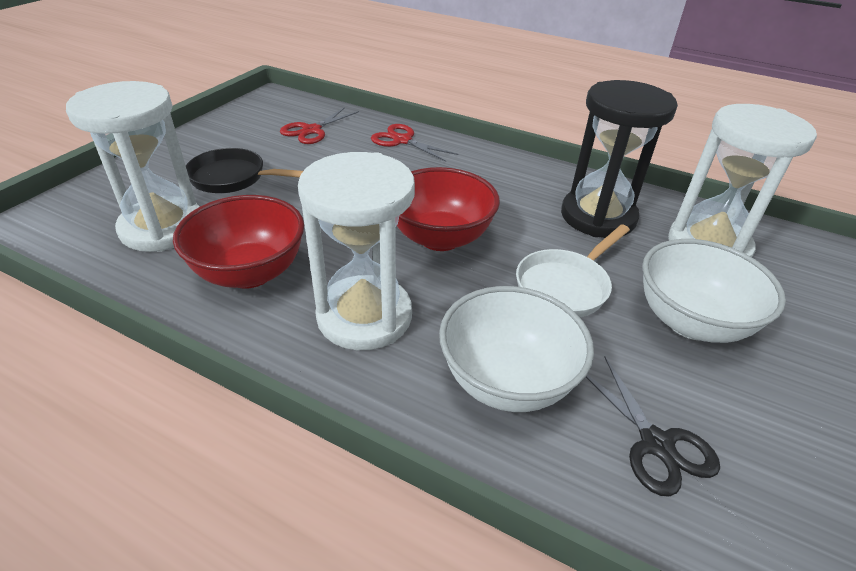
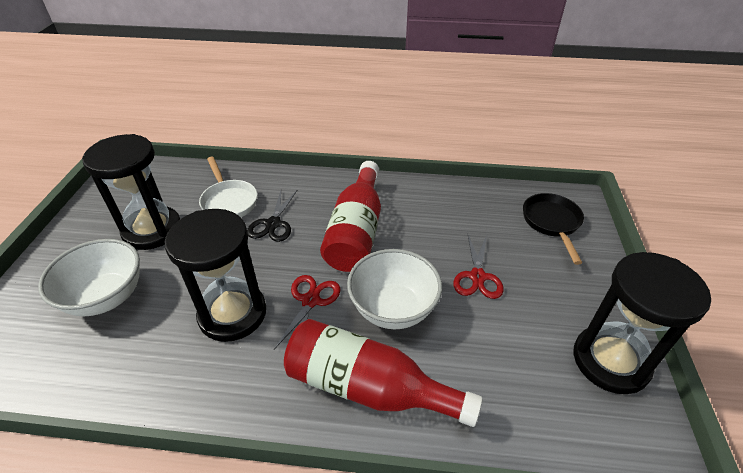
black hourglass: 1 -> 3
red bottle: 0 -> 2
red bowl: 2 -> 0
white hourglass: 3 -> 0

